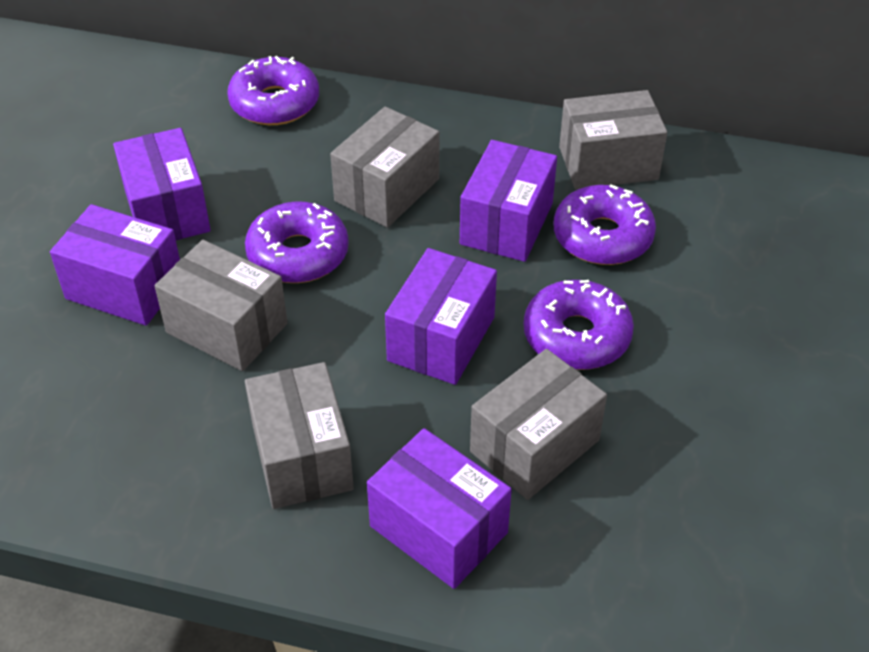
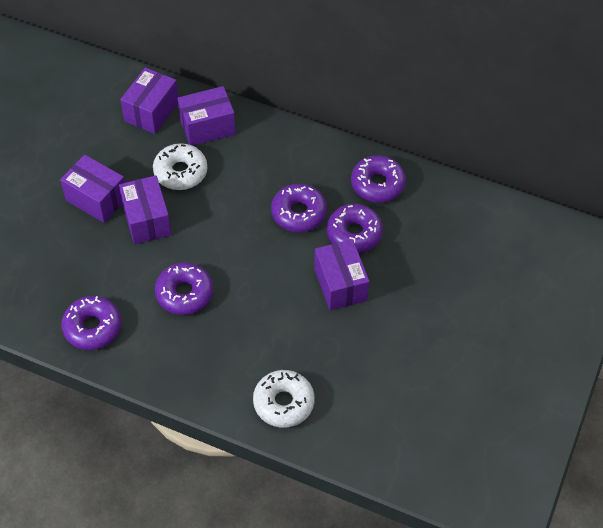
grey box: 5 -> 0
purple donut: 4 -> 5
white donut: 0 -> 2

